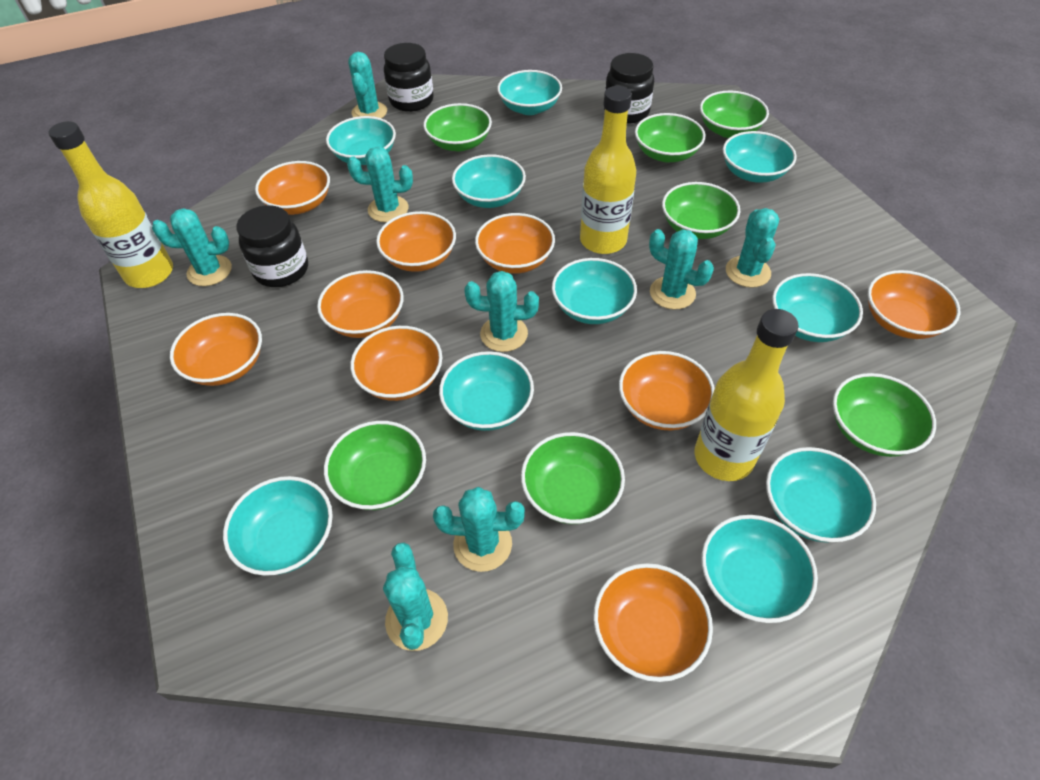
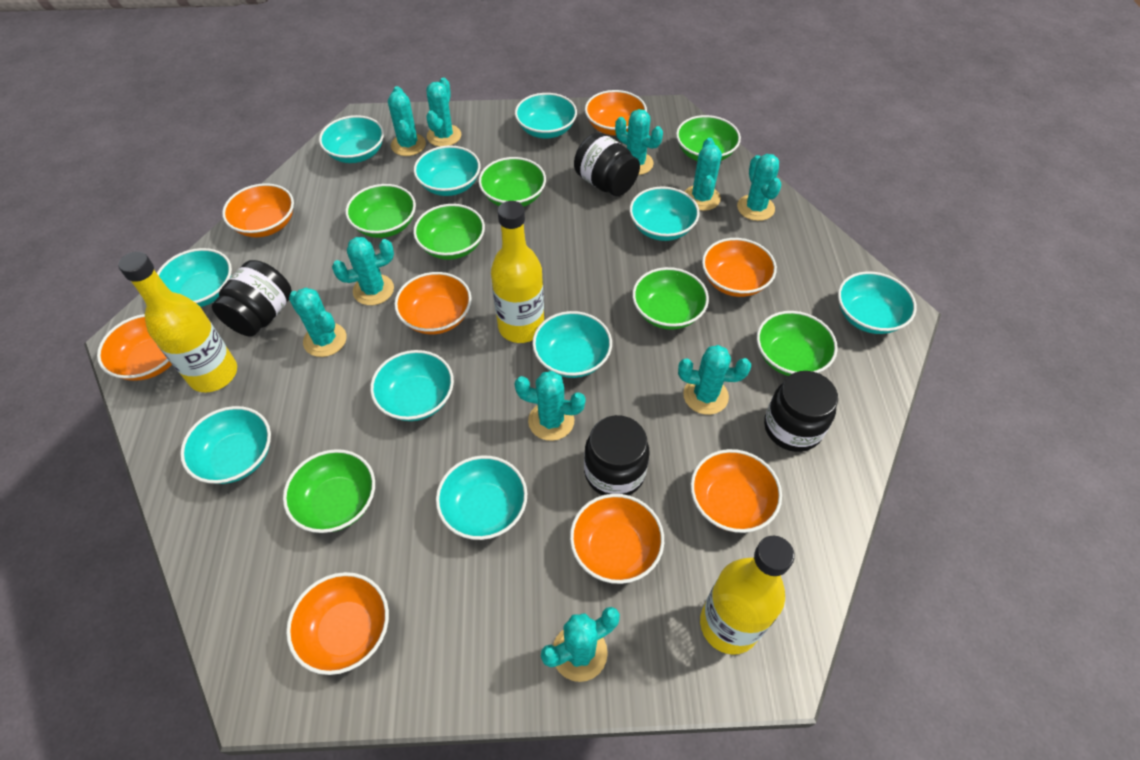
black jar: 3 -> 4
orange bowl: 9 -> 8
turquoise cactus: 8 -> 10

